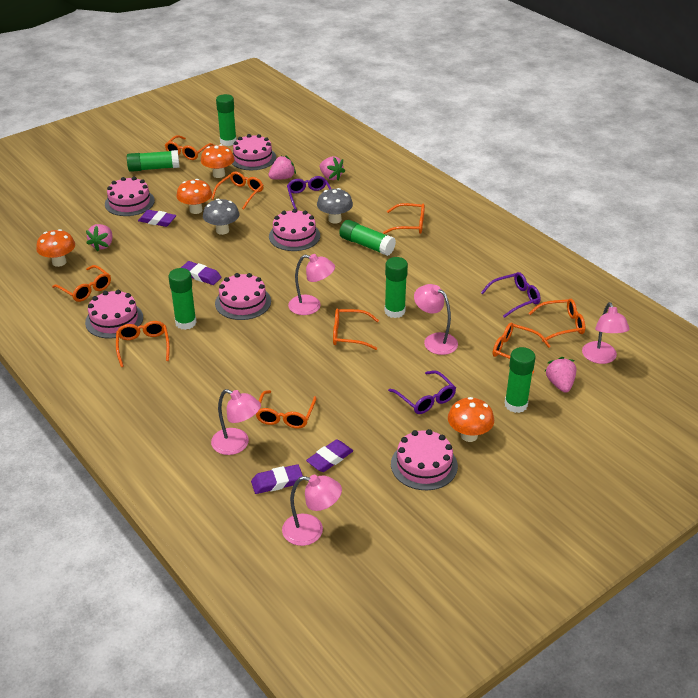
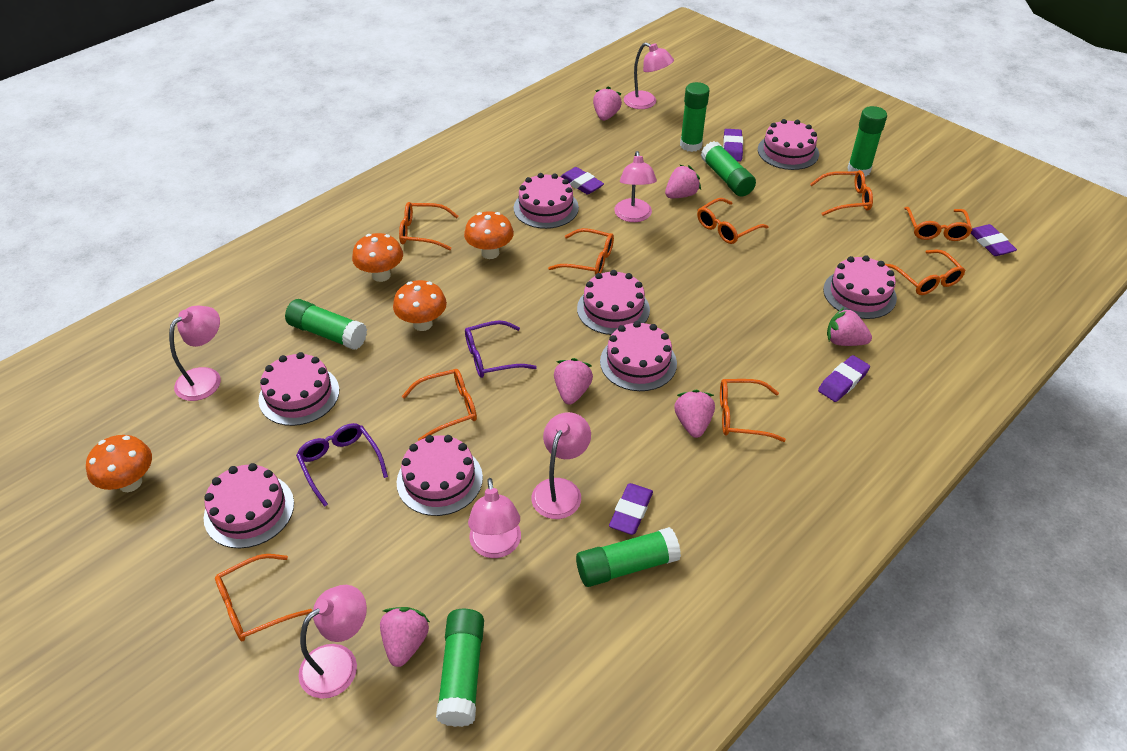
grey mushroom: 2 -> 0
pink cake: 6 -> 8
pink lamp: 5 -> 6
pink strawberry: 4 -> 6
purple eraser: 4 -> 5
purple glasses: 3 -> 2

